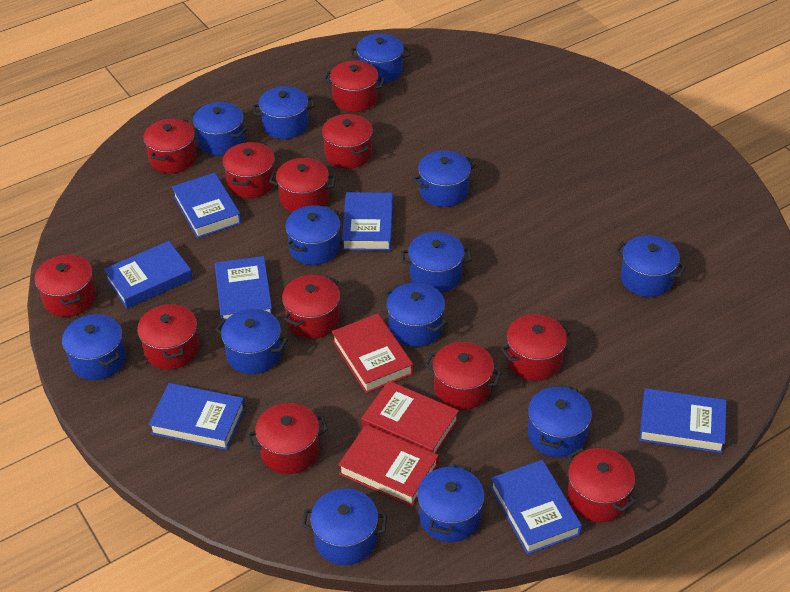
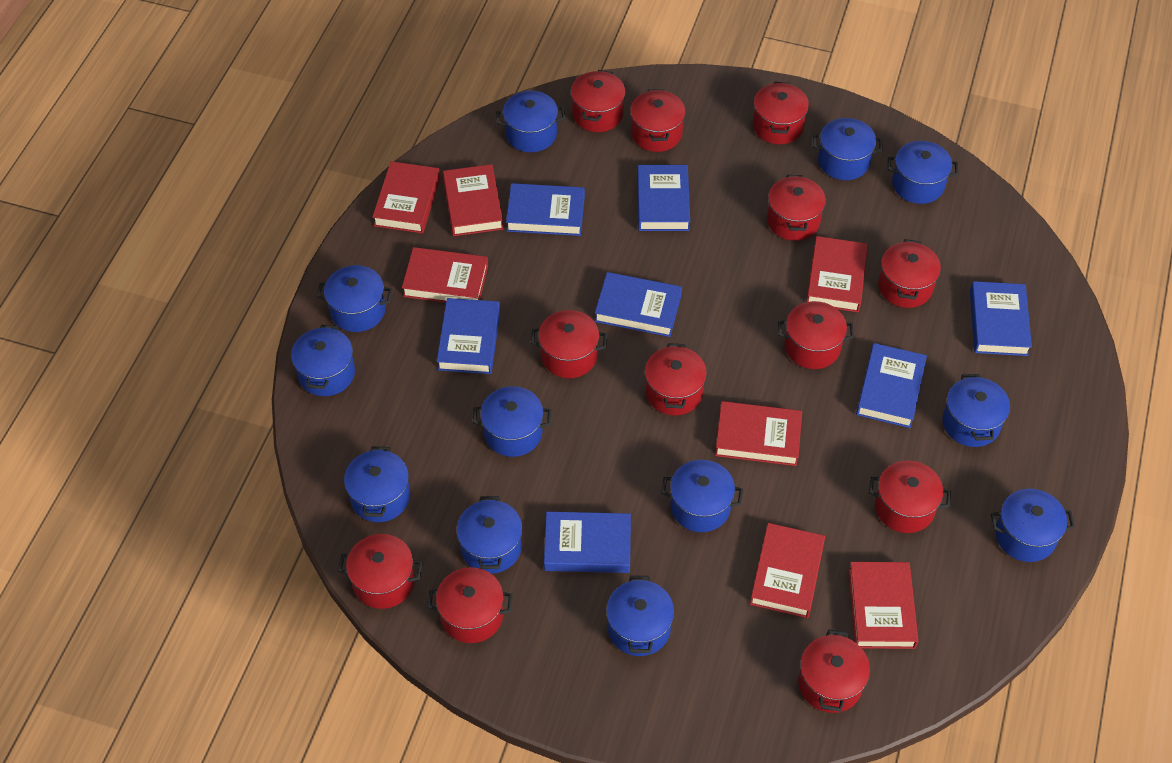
blue pot: 13 -> 12
red book: 3 -> 7

